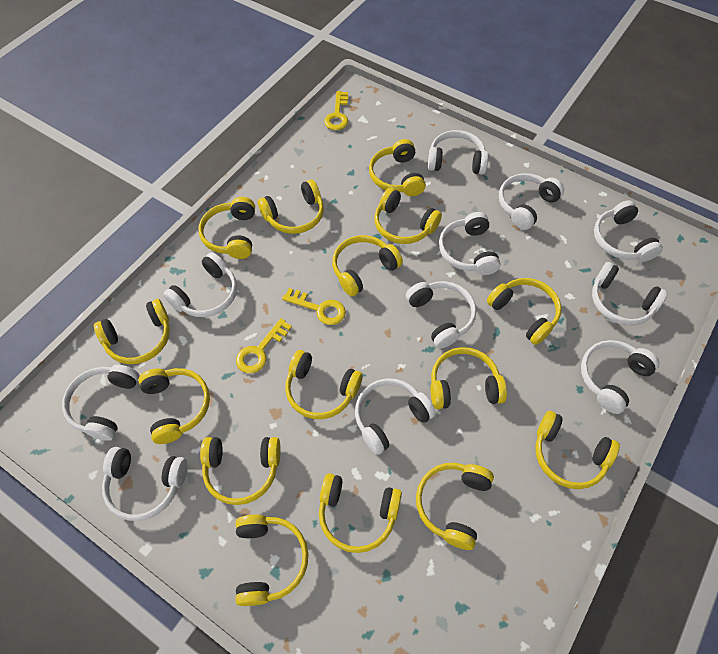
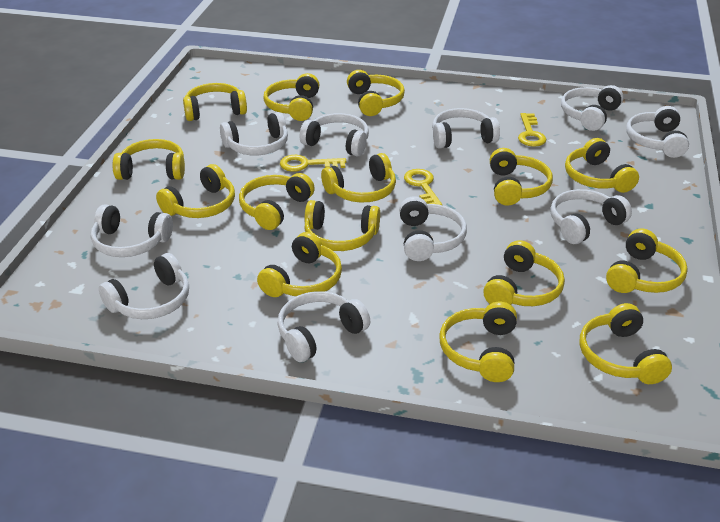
white headphones: 11 -> 10

